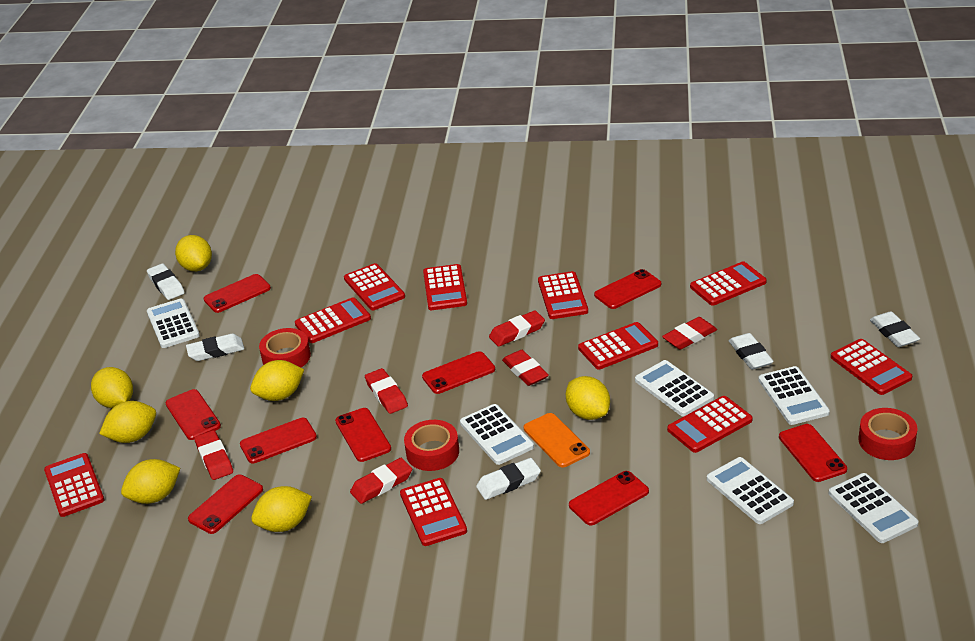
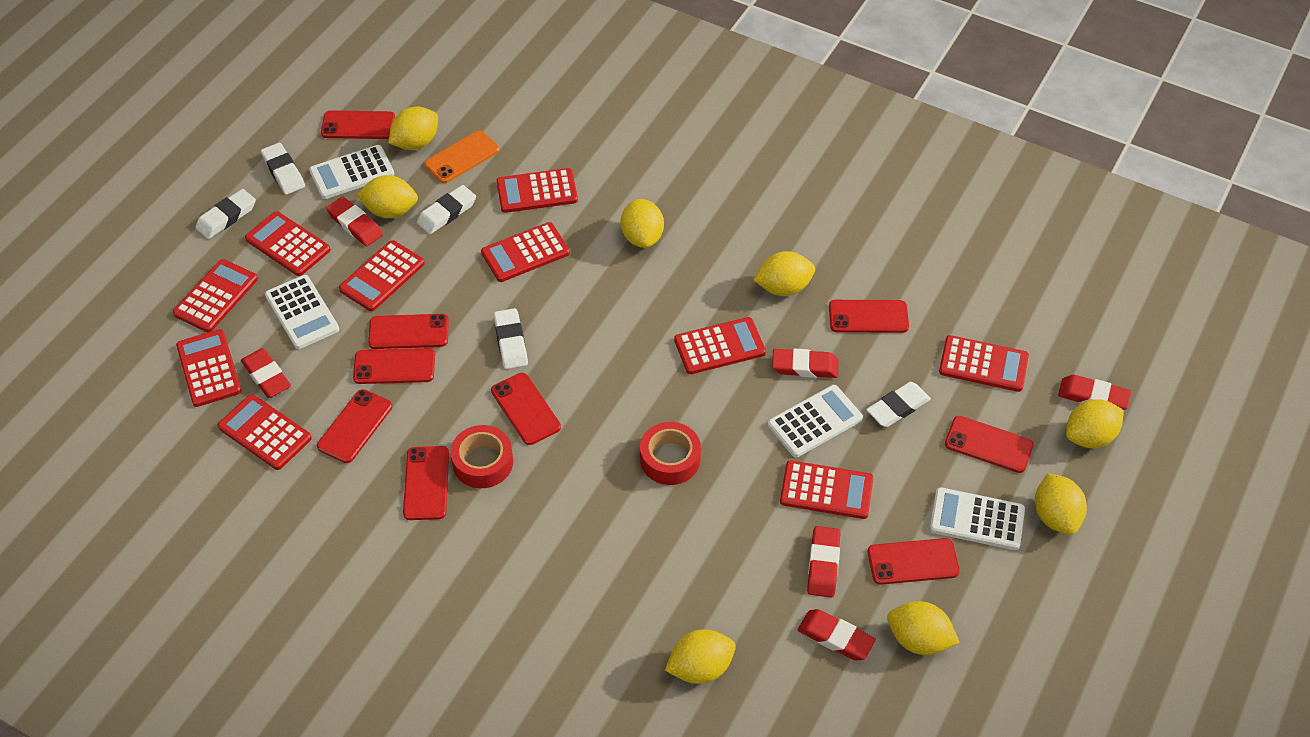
red tape: 3 -> 2
white calculator: 6 -> 4
yellow lemon: 7 -> 8

